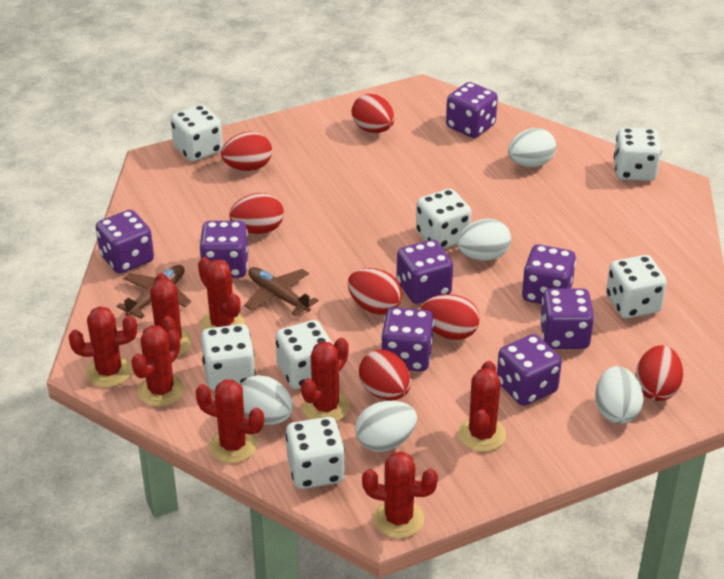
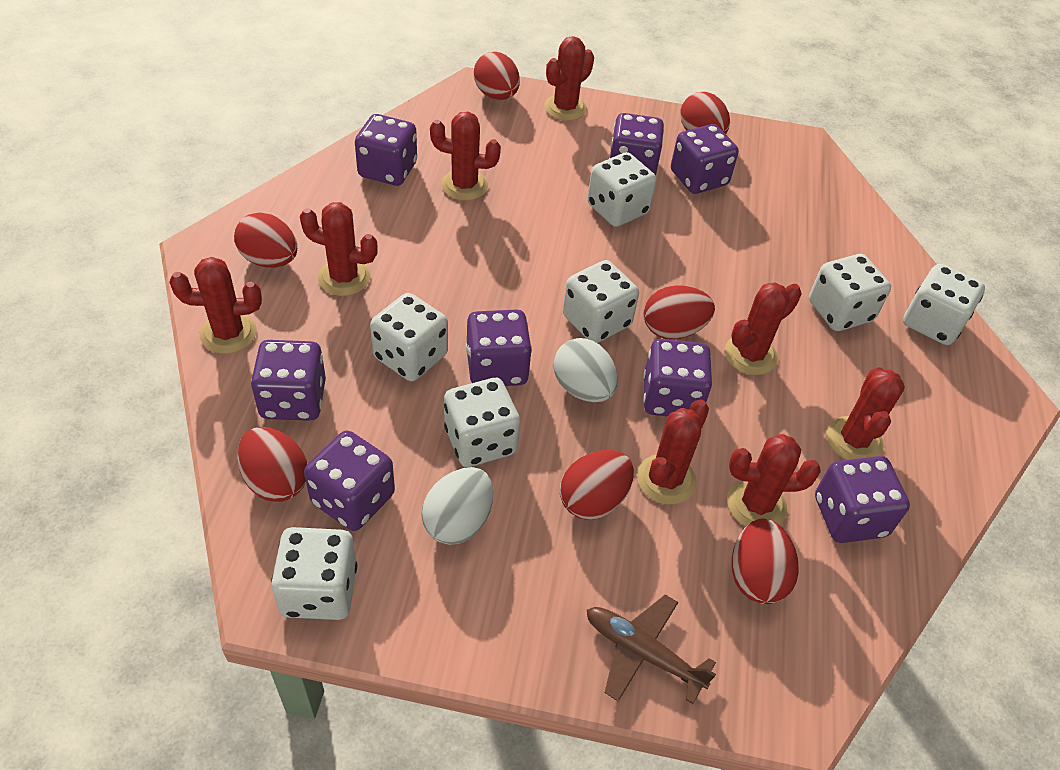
brown plane: 2 -> 1
white egg: 5 -> 2

